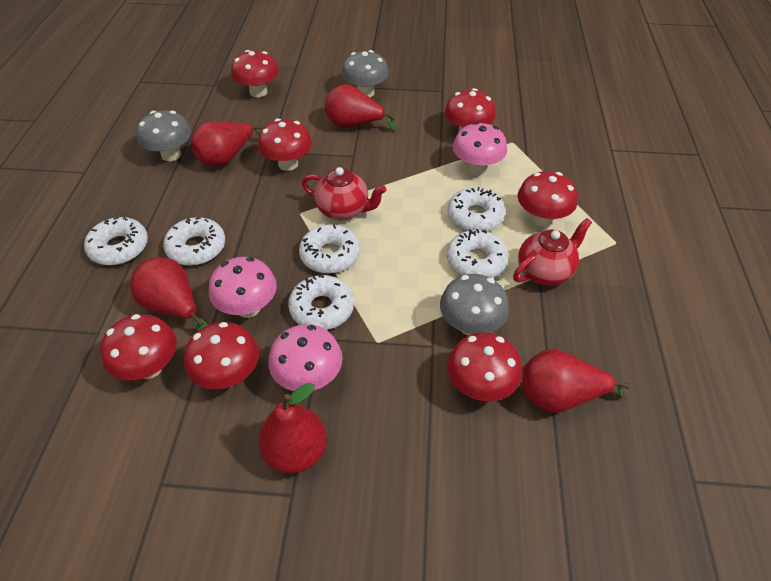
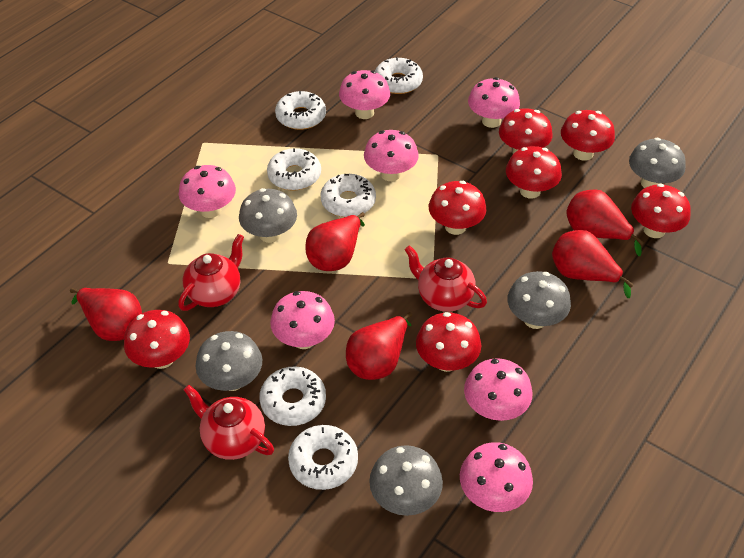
grey mushroom: 3 -> 5
pink mushroom: 3 -> 7
red teapot: 2 -> 3

